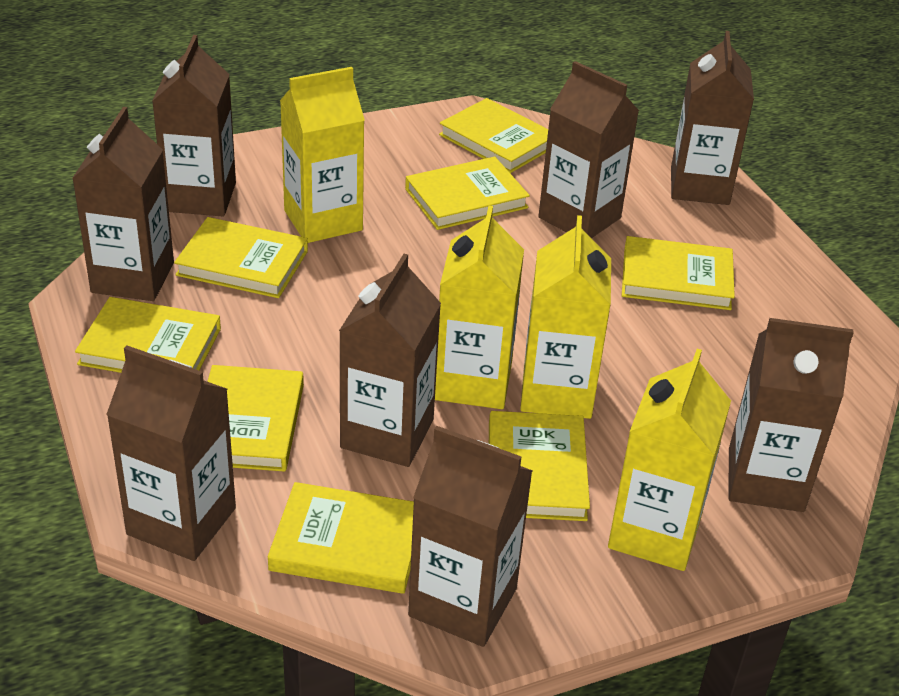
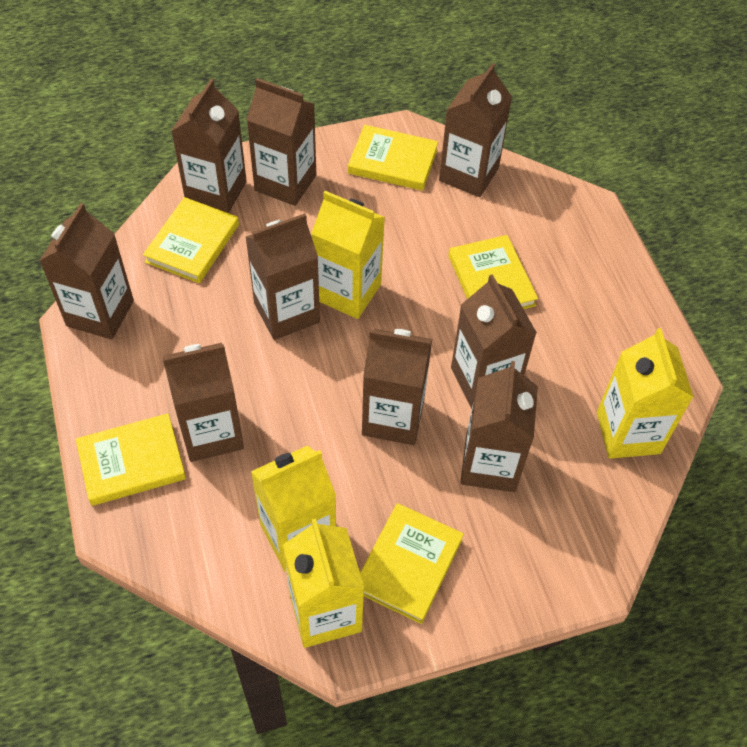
brown carton: 8 -> 9
yellow book: 8 -> 5

